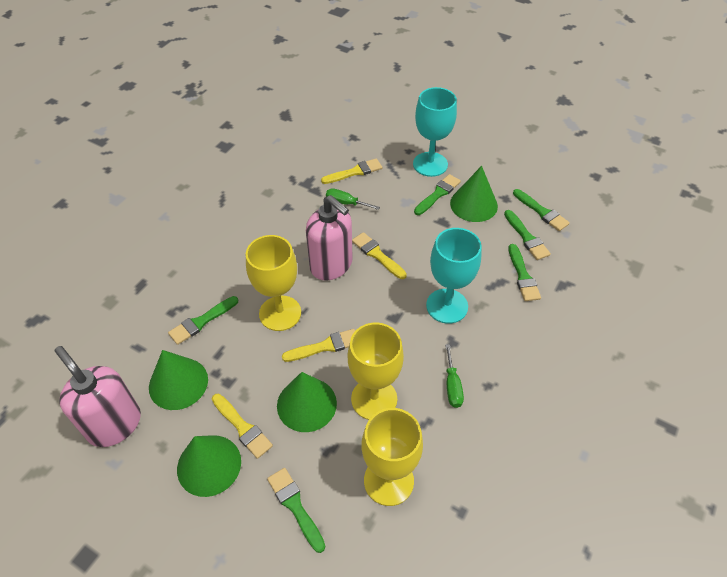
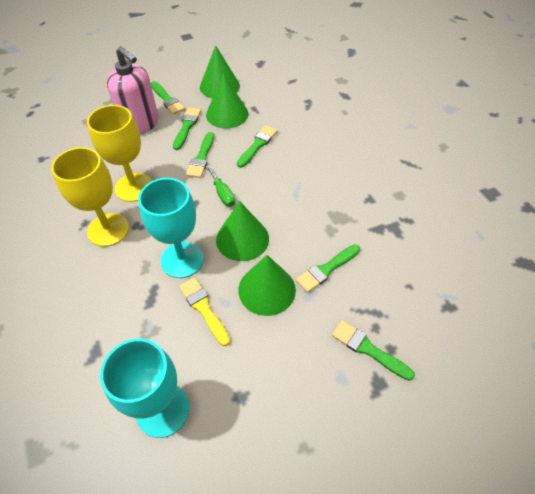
green screwdriver: 2 -> 1
pink soap dispenser: 2 -> 1
yellow brush: 4 -> 1
yellow goblet: 3 -> 2

